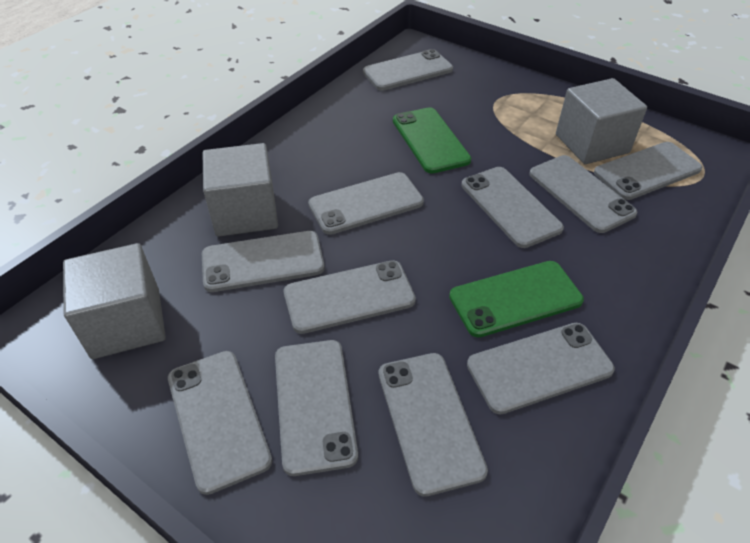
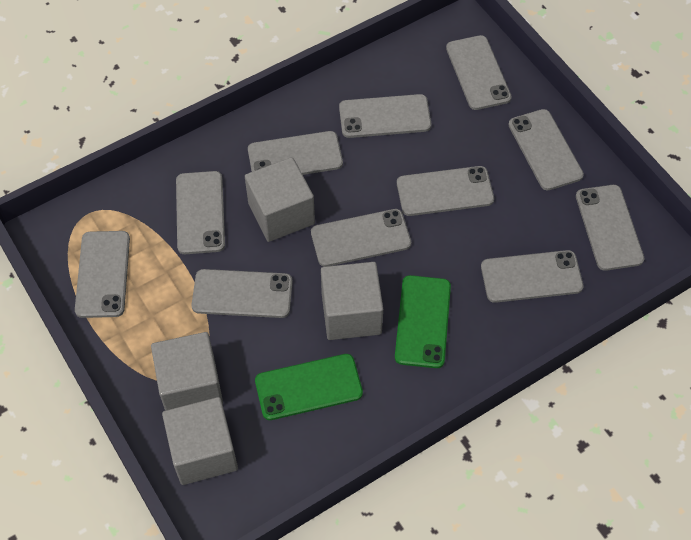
grey cube: 3 -> 4

